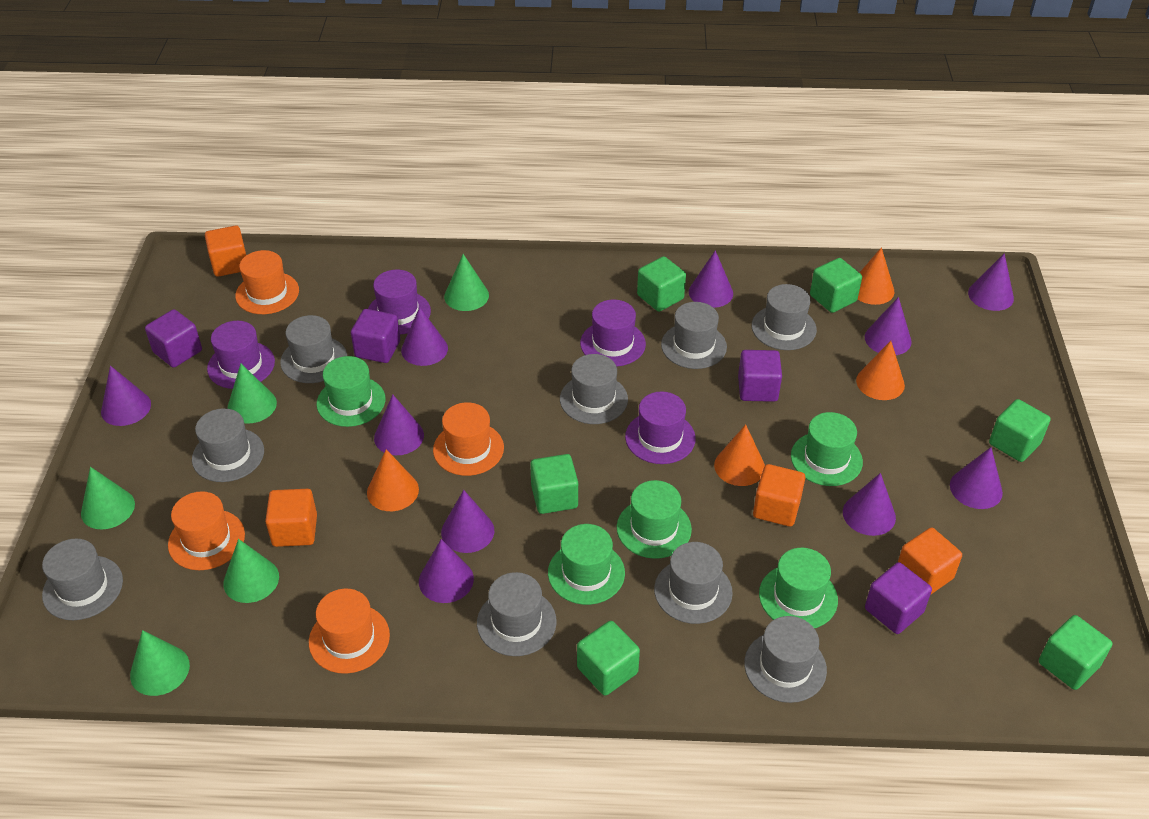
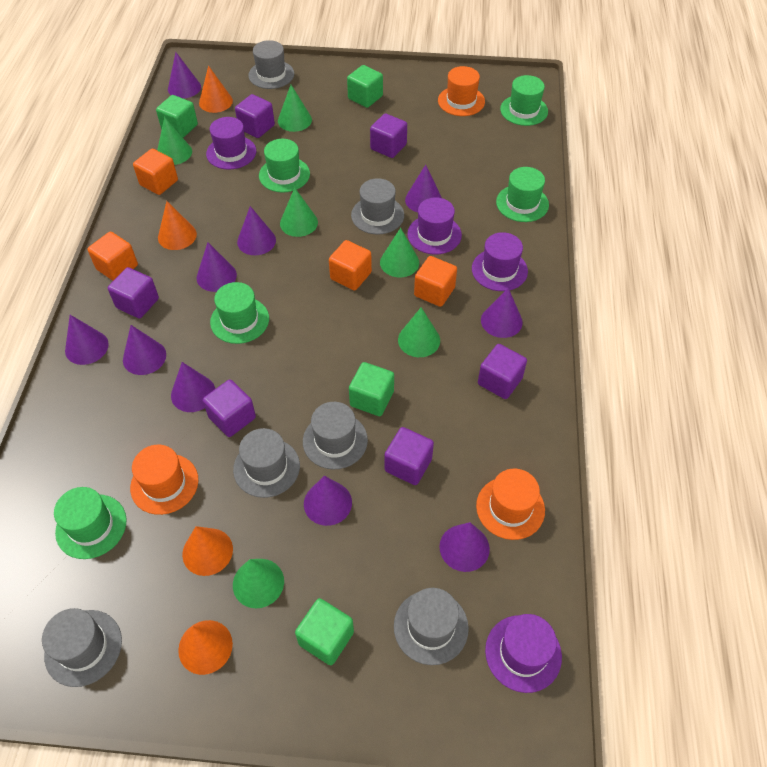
green cone: 5 -> 6
green cube: 6 -> 4
grey hat: 9 -> 6
orange hat: 4 -> 3
purple cube: 4 -> 6

